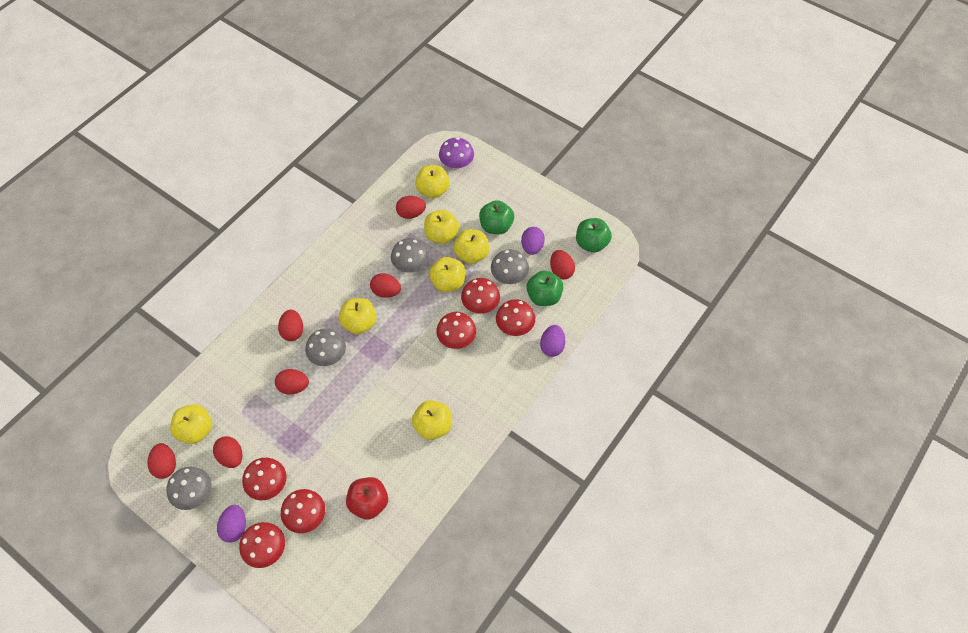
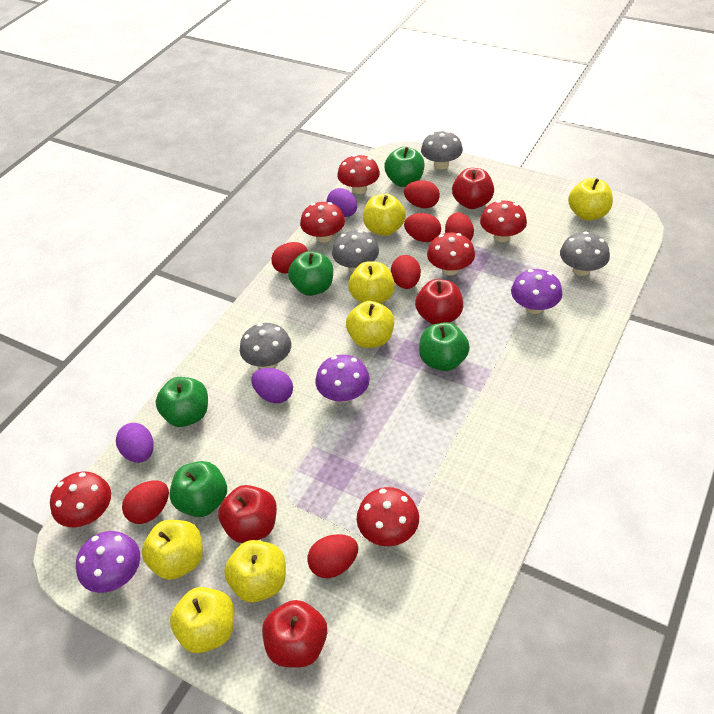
green apple: 3 -> 5
purple mushroom: 1 -> 3
red apple: 1 -> 4

